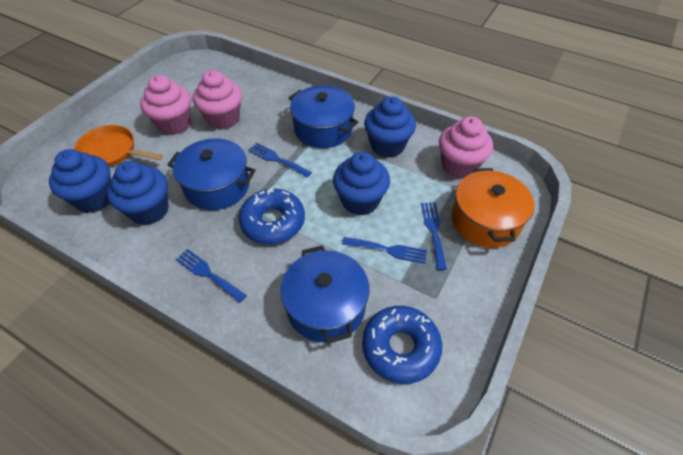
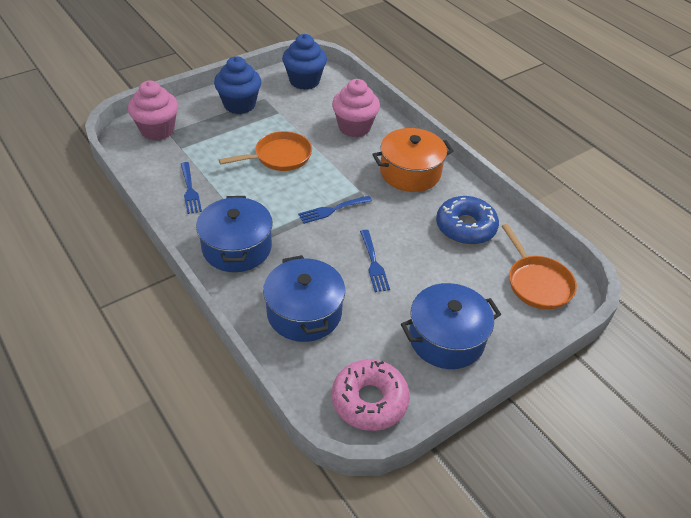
blue cupcake: 4 -> 2
blue donut: 2 -> 1
blue fork: 4 -> 3
orange pan: 1 -> 2
pink cupcake: 3 -> 2
pink donut: 0 -> 1

